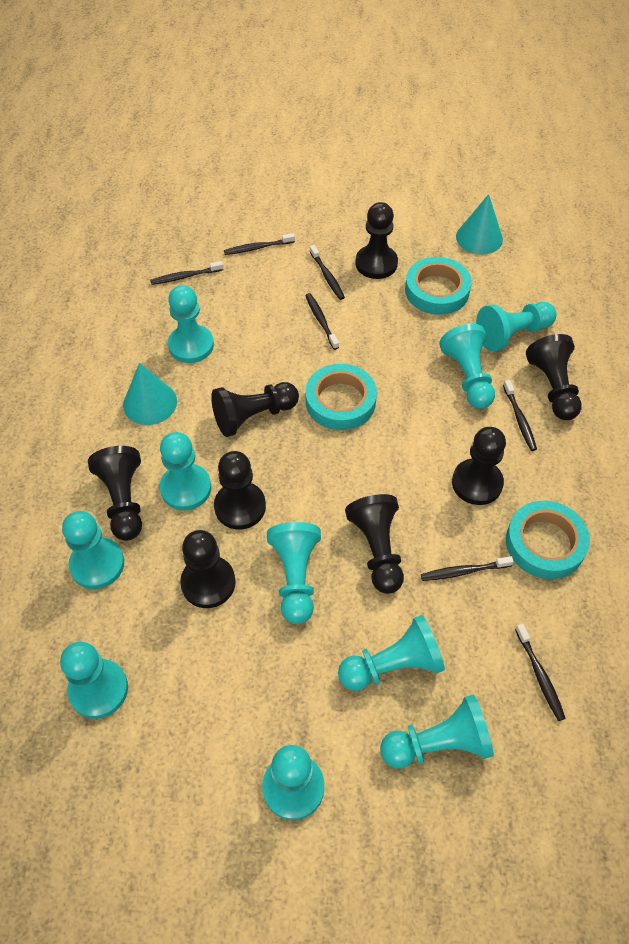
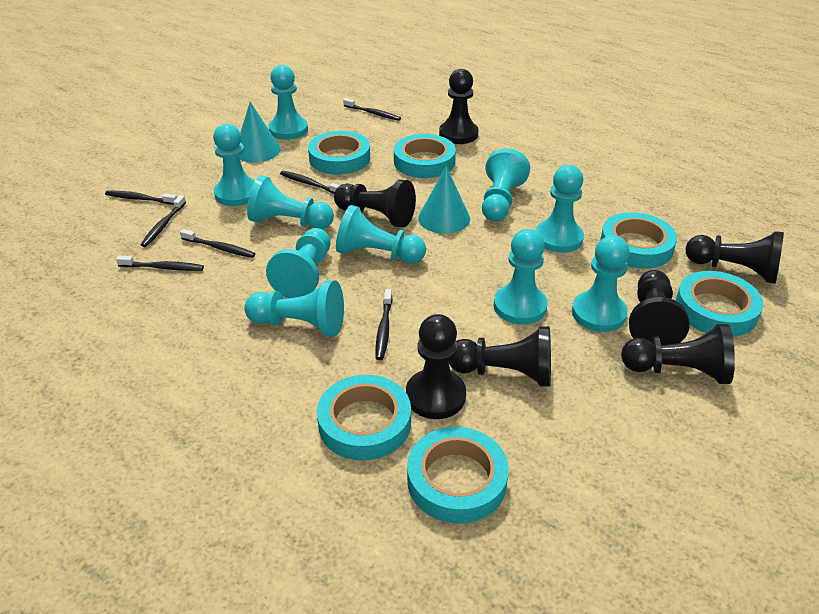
black pawn: 8 -> 7
turquoise tape: 3 -> 6

